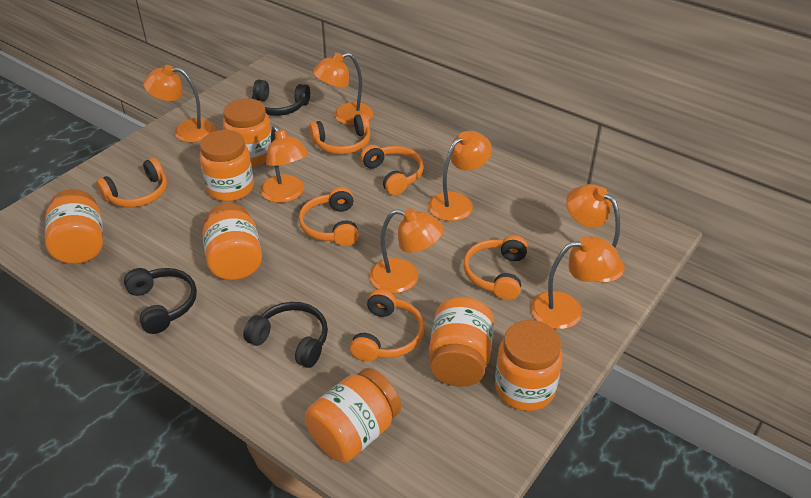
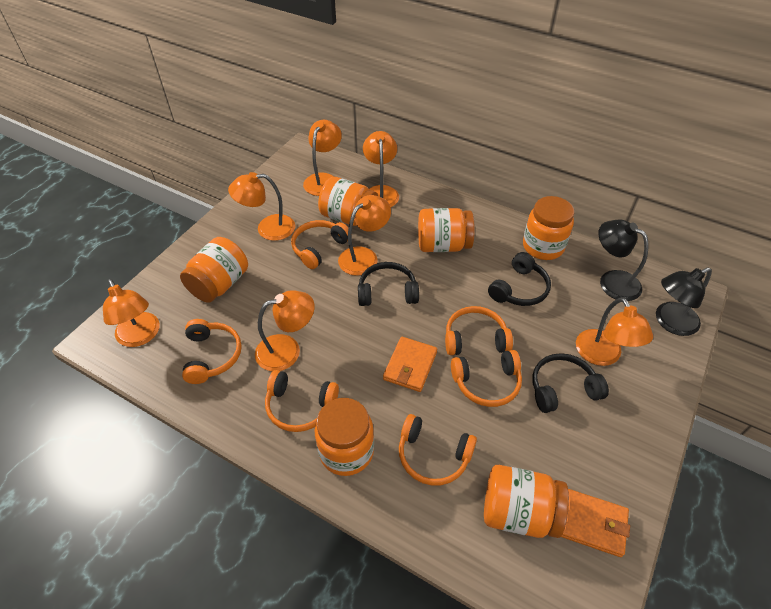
black lamp: 0 -> 2
orange jar: 7 -> 6
orange wallet: 0 -> 2

